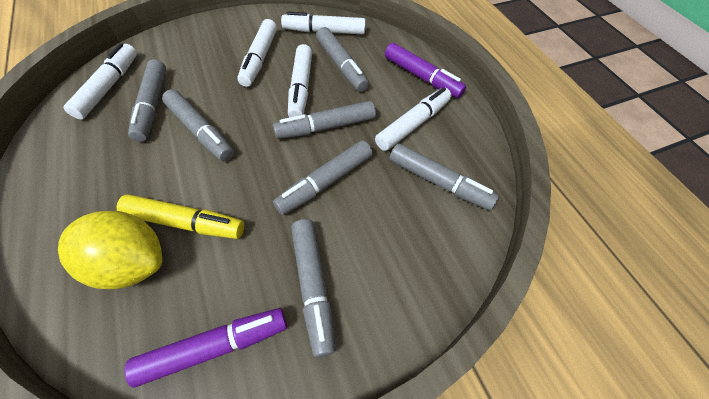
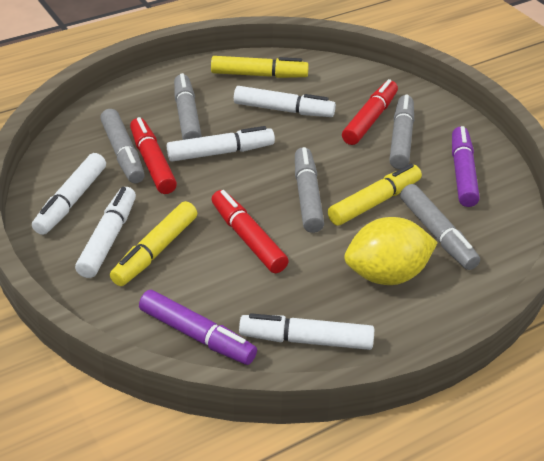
grey marker: 7 -> 5
red marker: 0 -> 3
yellow marker: 1 -> 3

